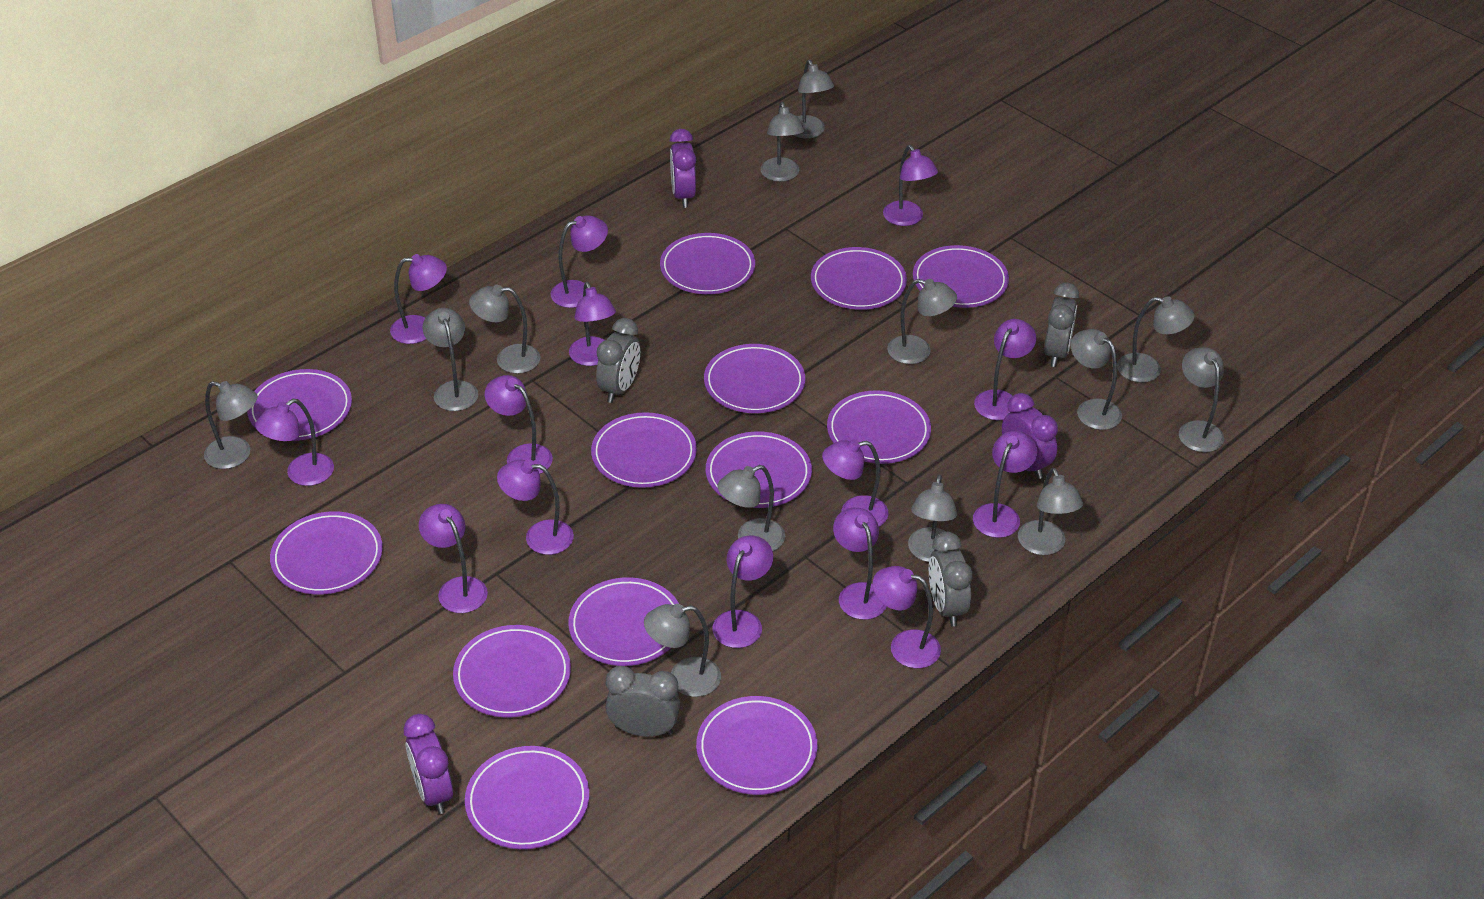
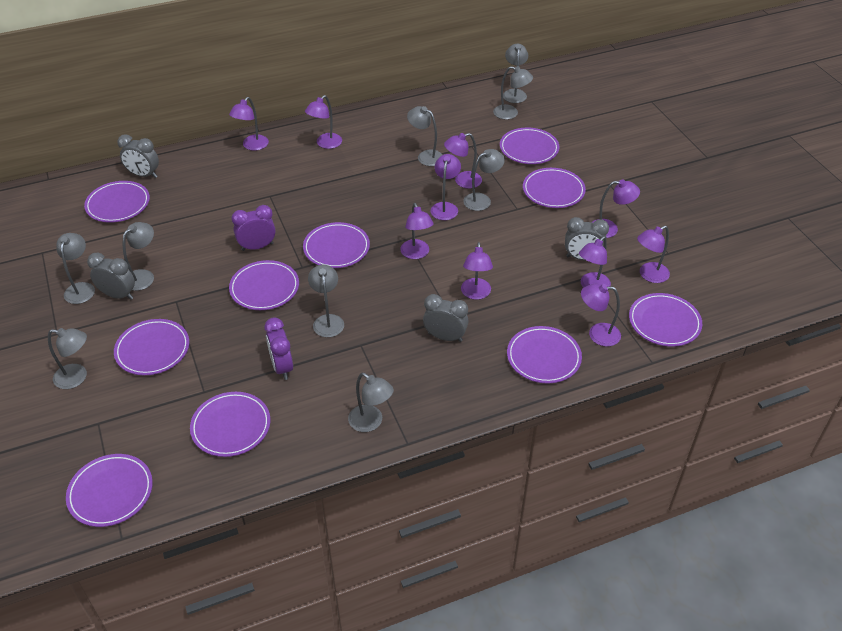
grey lamp: 13 -> 9
purple clock: 3 -> 2
purple lamp: 14 -> 10
purple plate: 13 -> 10

